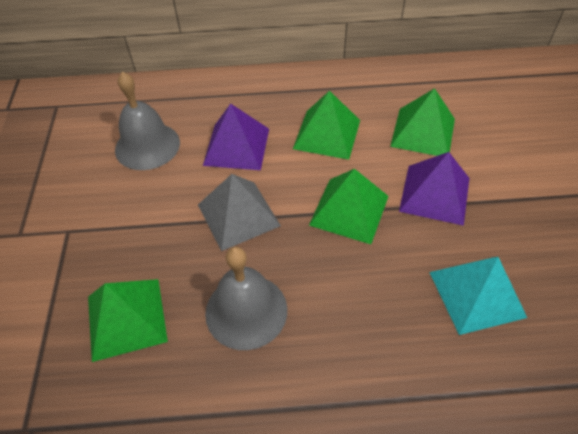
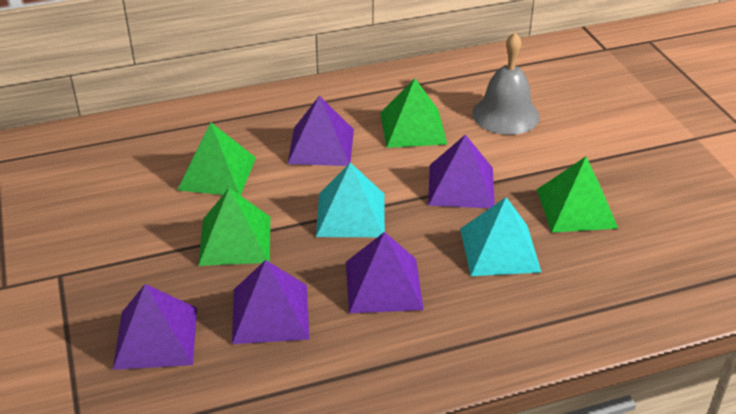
grey bell: 2 -> 1
grey pyramid: 1 -> 0
purple pyramid: 2 -> 5
turquoise pyramid: 1 -> 2

